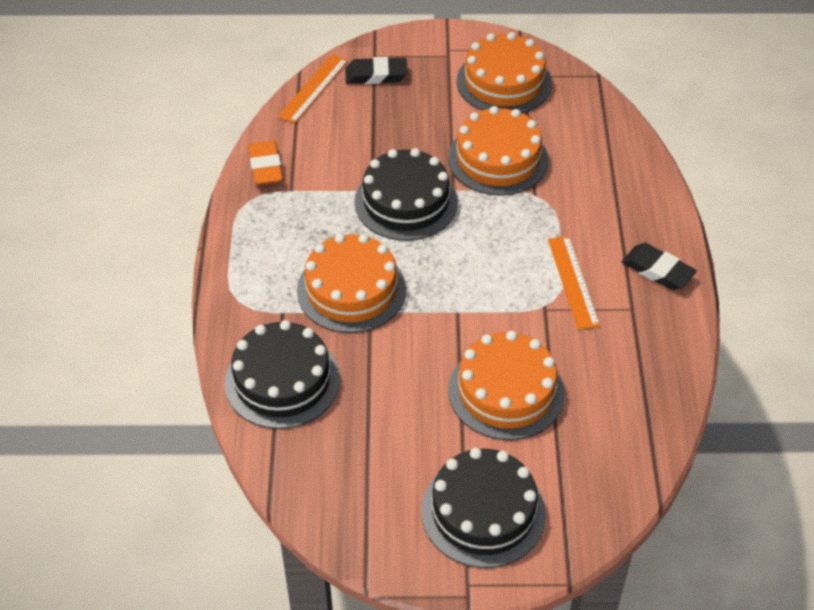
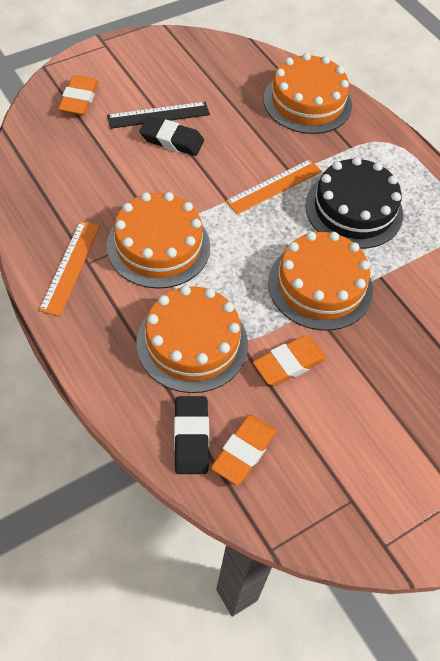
black cake: 3 -> 1
black ruler: 0 -> 1
orange eraser: 1 -> 3

